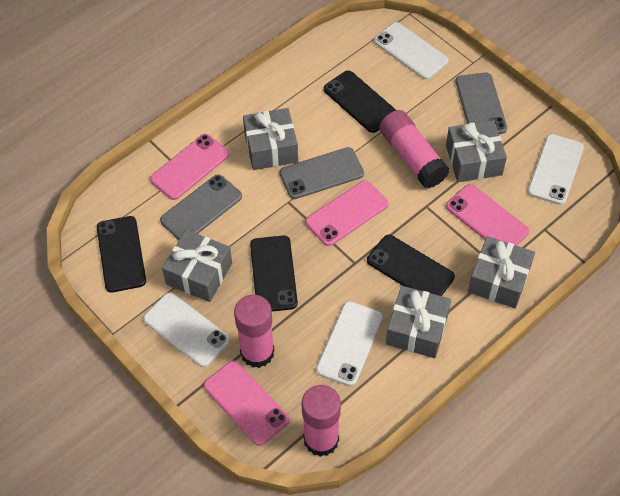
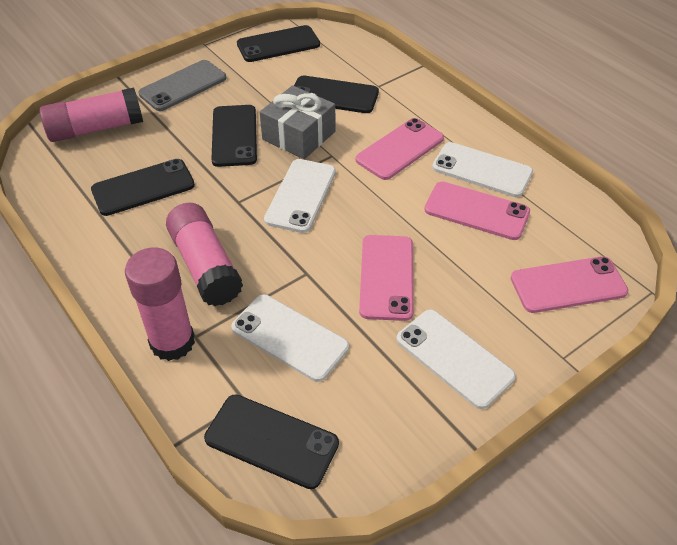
black phone: 4 -> 5
grey gift: 5 -> 1
grey phone: 3 -> 1

